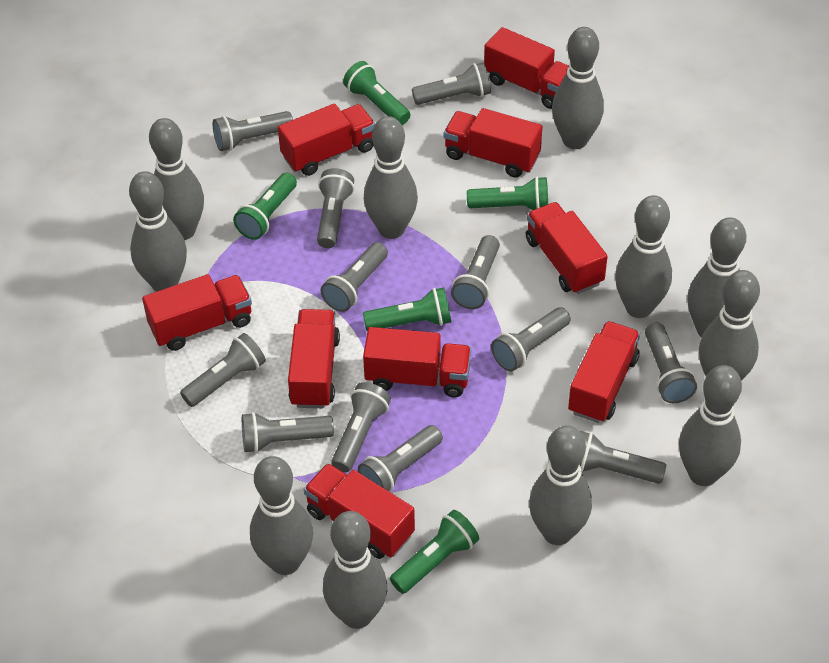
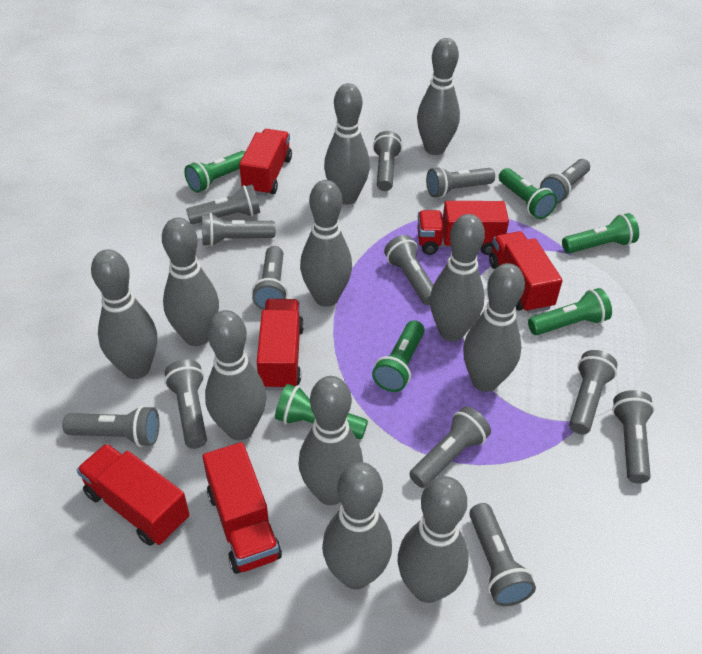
green flashlight: 5 -> 6
grey flashlight: 12 -> 13
red truck: 9 -> 6

